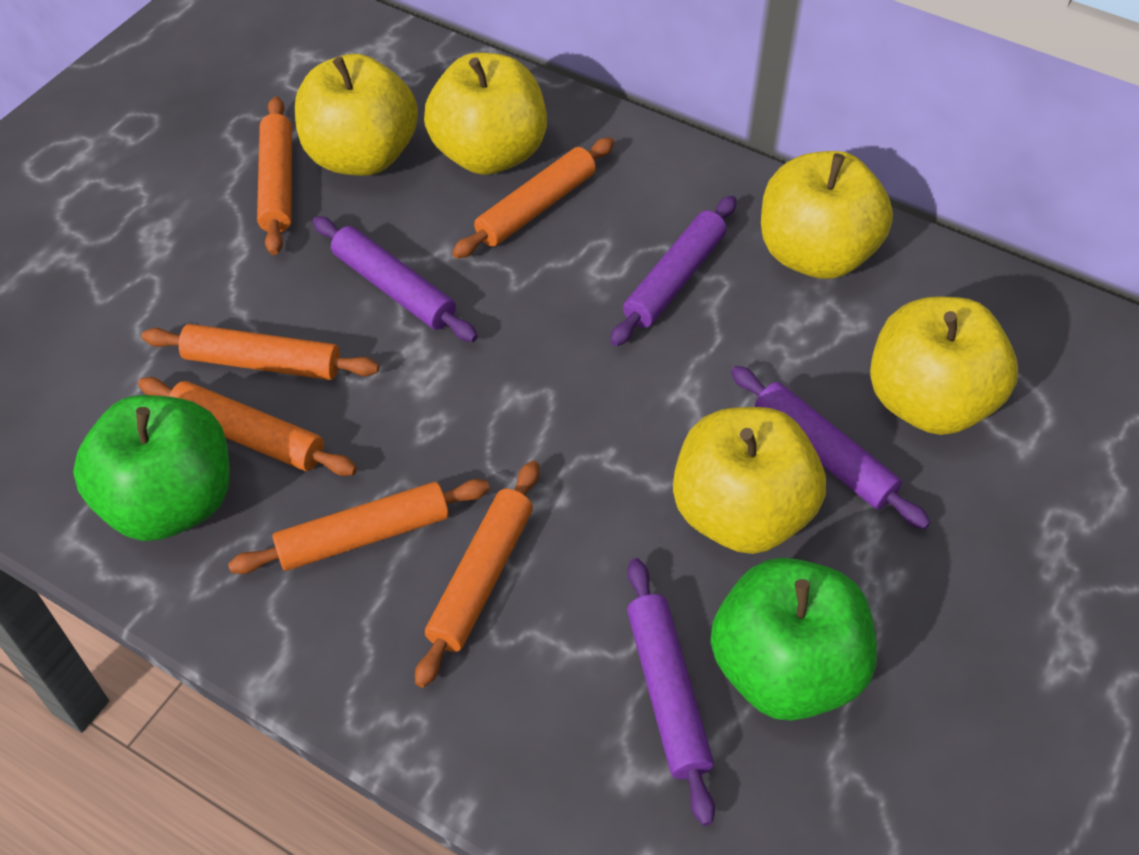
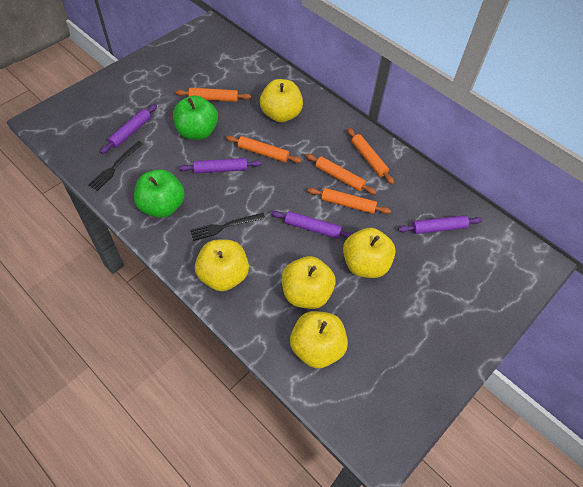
black fork: 0 -> 2
orange rolling pin: 6 -> 5

